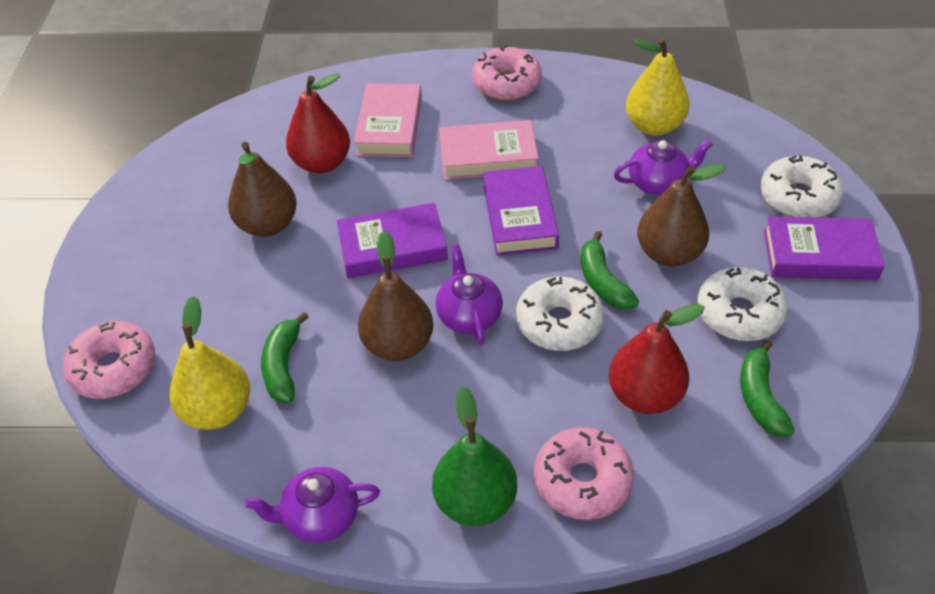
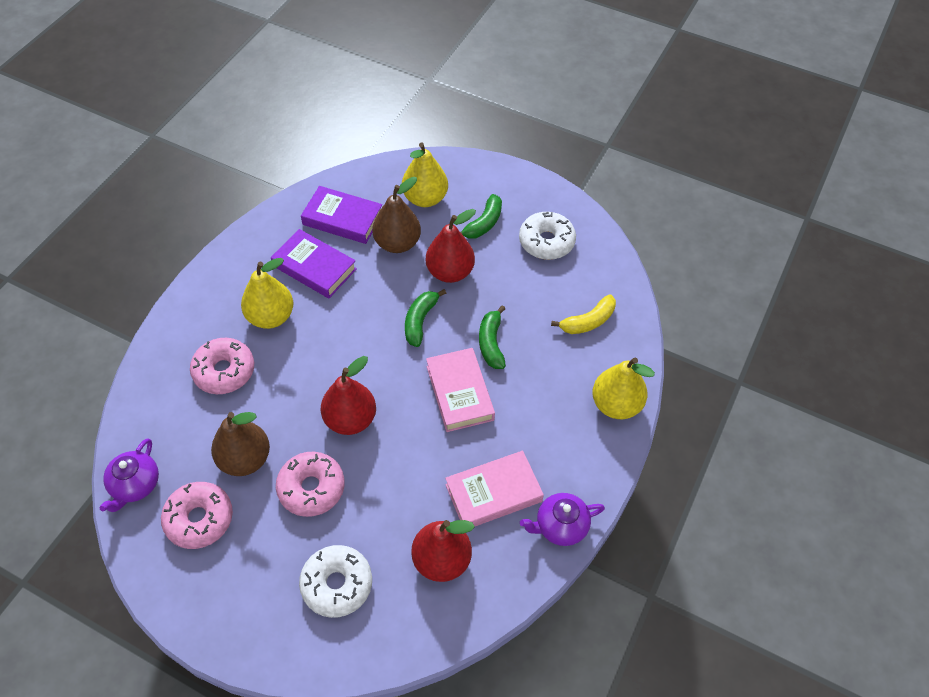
brown pear: 3 -> 2
green pear: 1 -> 0
purple book: 3 -> 2
purple teapot: 3 -> 2
red pear: 2 -> 3
white donut: 3 -> 2
yellow banana: 0 -> 1
yellow pear: 2 -> 3

